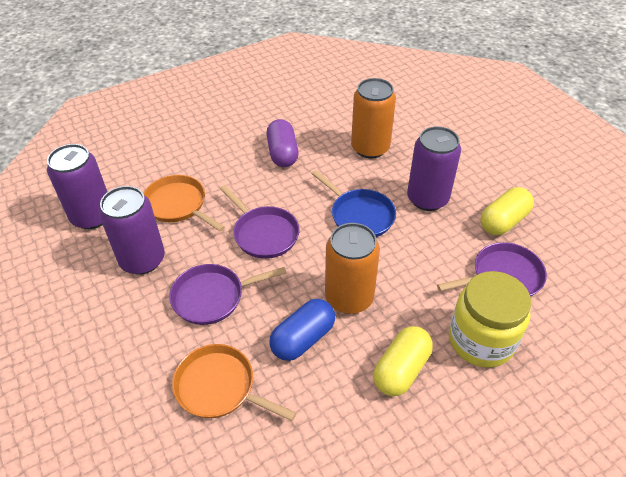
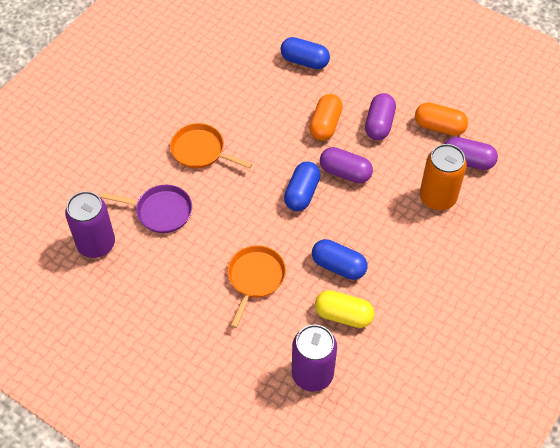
blue capsule: 1 -> 3
blue pan: 1 -> 0
orange can: 2 -> 1
orange capsule: 0 -> 2
purple can: 3 -> 2
purple capsule: 1 -> 3
purple pan: 3 -> 1
yellow capsule: 2 -> 1
yellow jar: 1 -> 0

